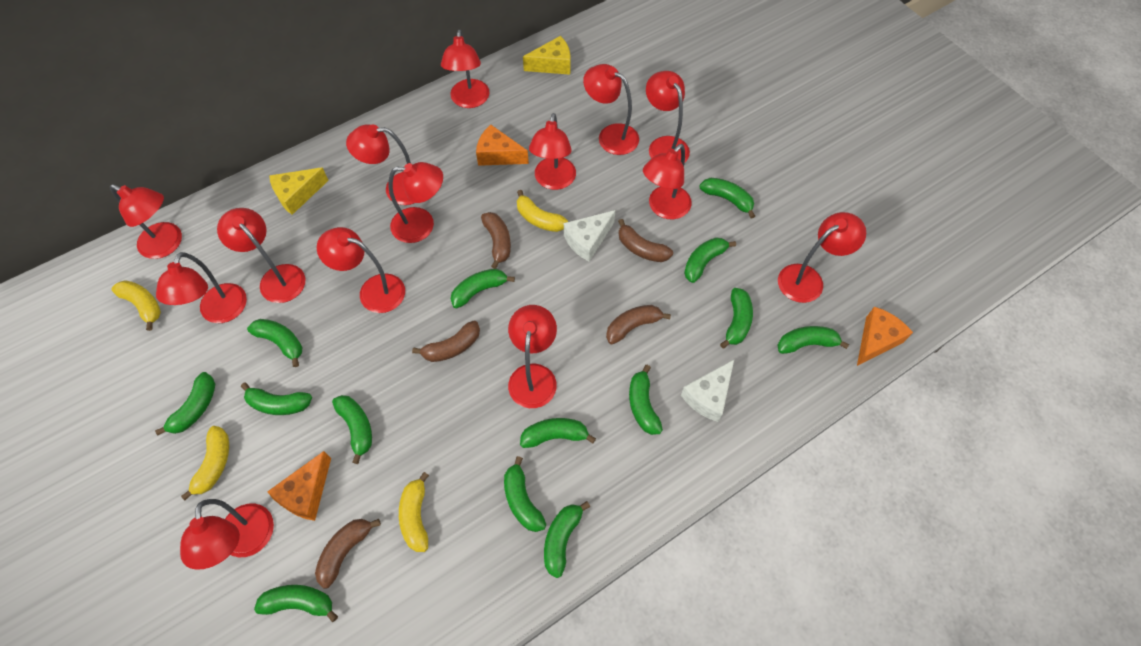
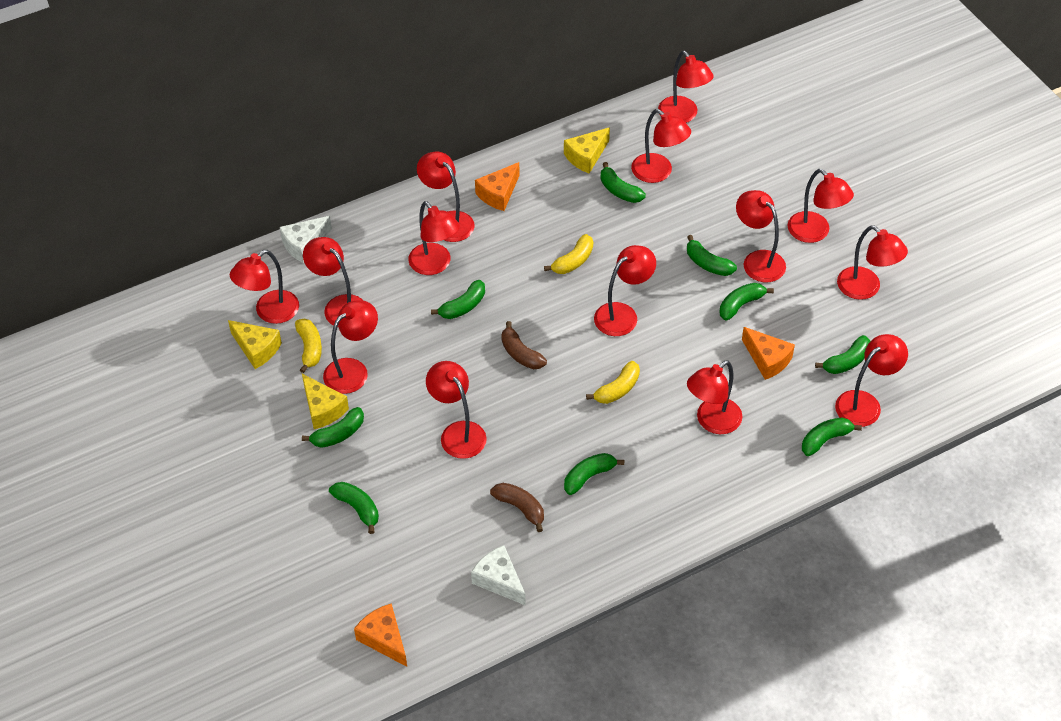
brown banana: 5 -> 2
green banana: 14 -> 9
yellow banana: 4 -> 3
yellow cheese: 2 -> 3

